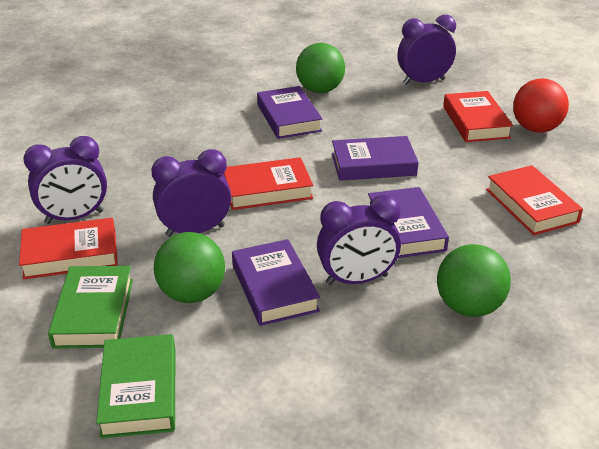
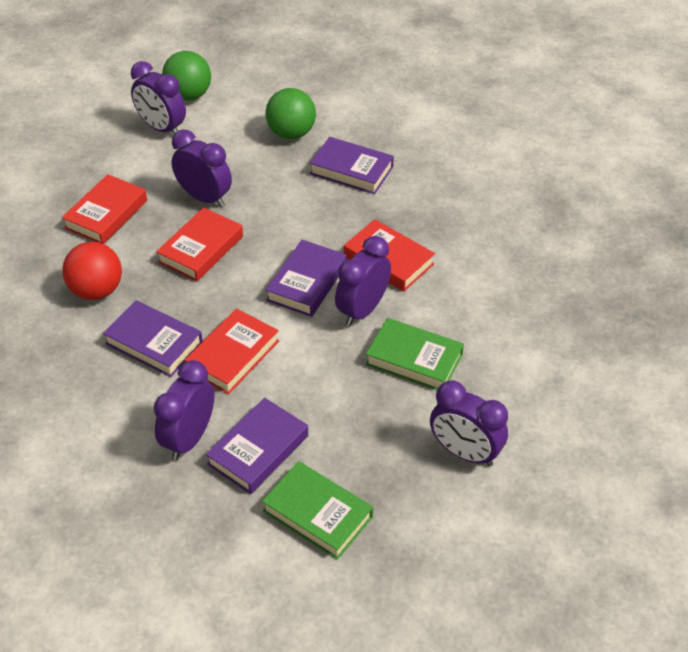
green ball: 3 -> 2
purple clock: 4 -> 5

